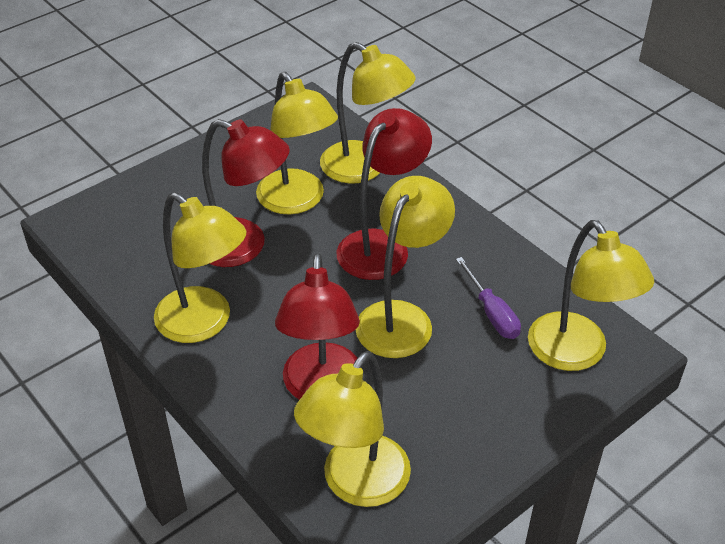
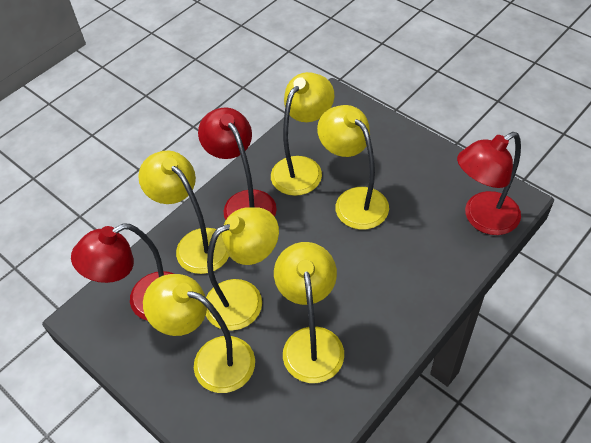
purple screwdriver: 1 -> 0

